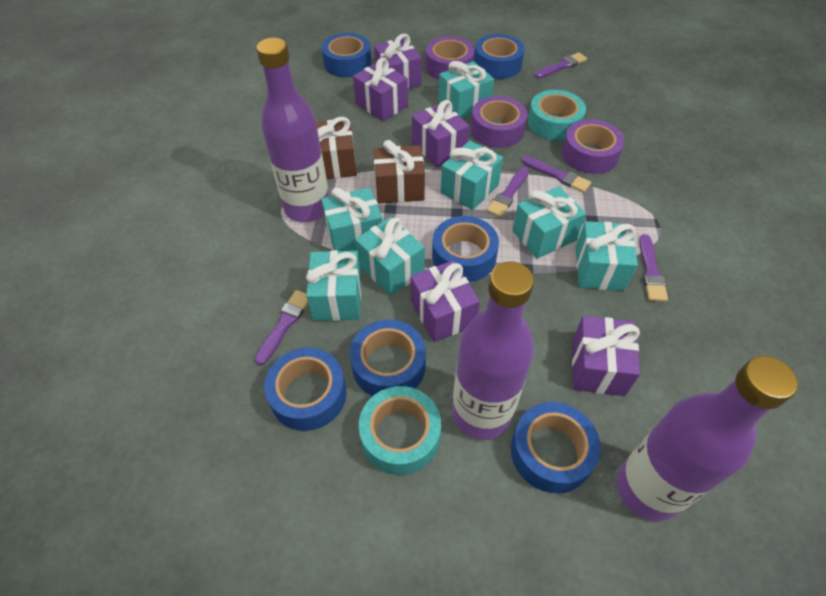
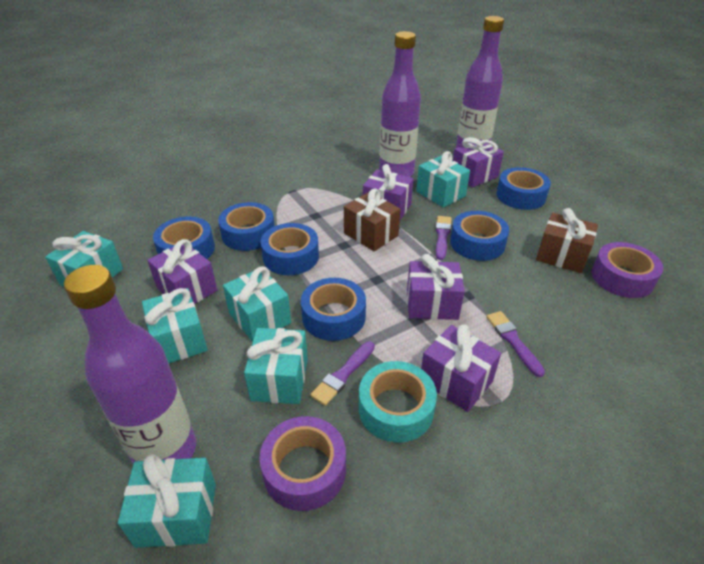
purple brush: 5 -> 3
purple tape: 3 -> 2
turquoise gift: 7 -> 6
turquoise tape: 2 -> 1

